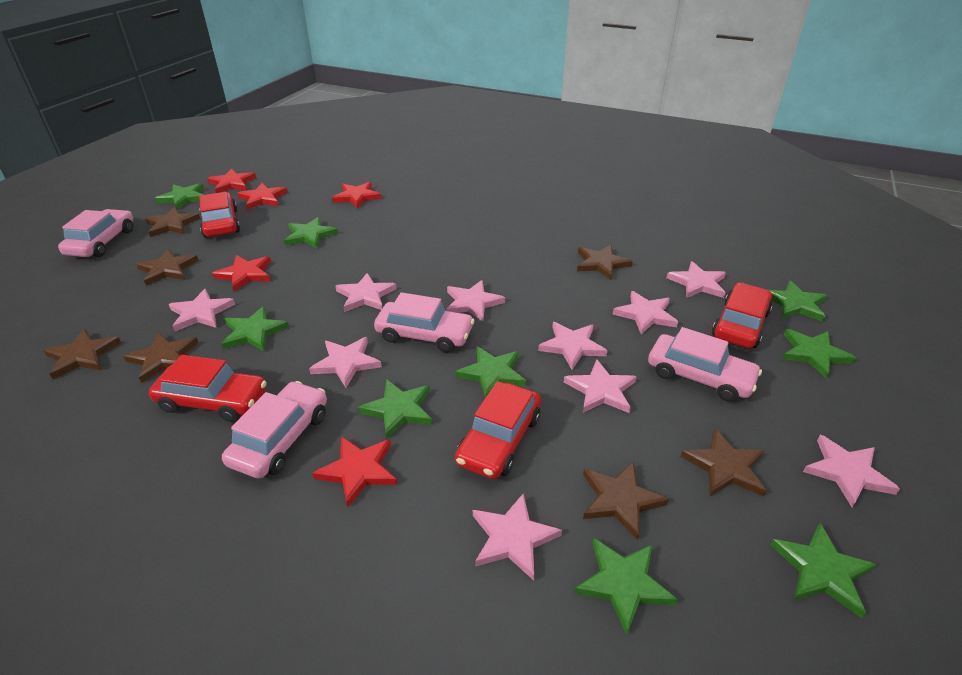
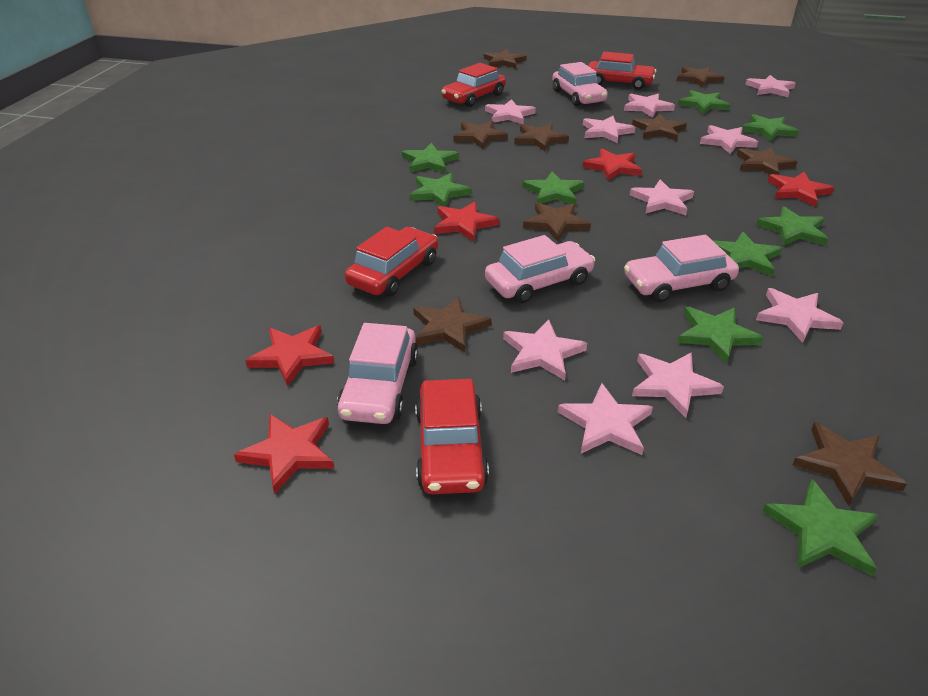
brown star: 7 -> 9

